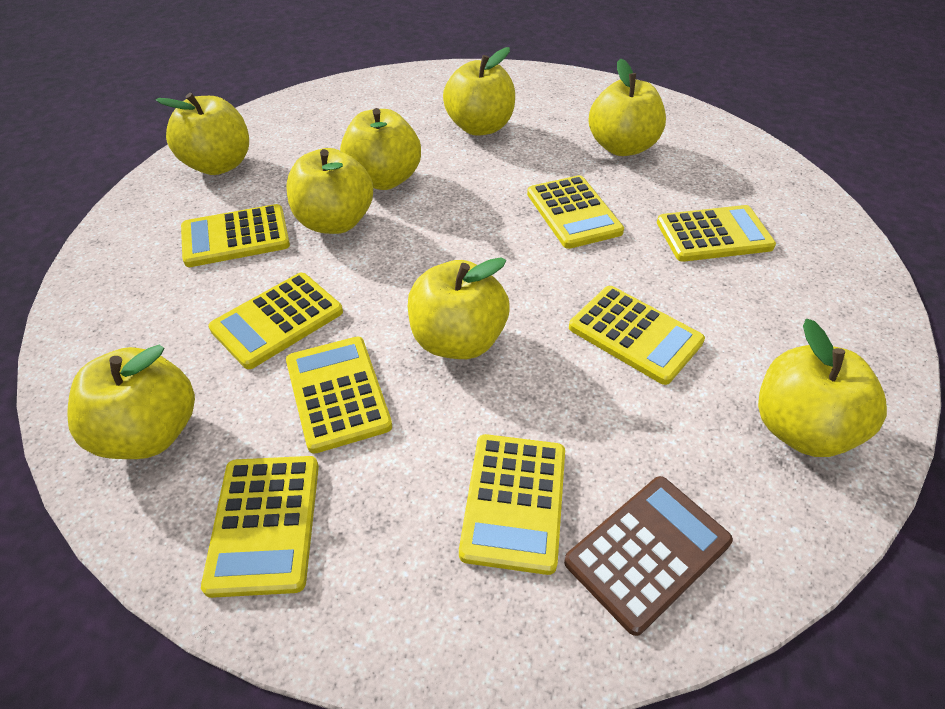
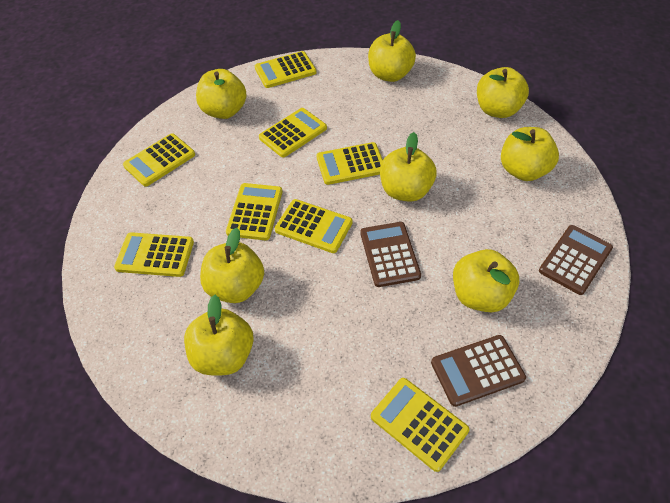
brown calculator: 1 -> 3

